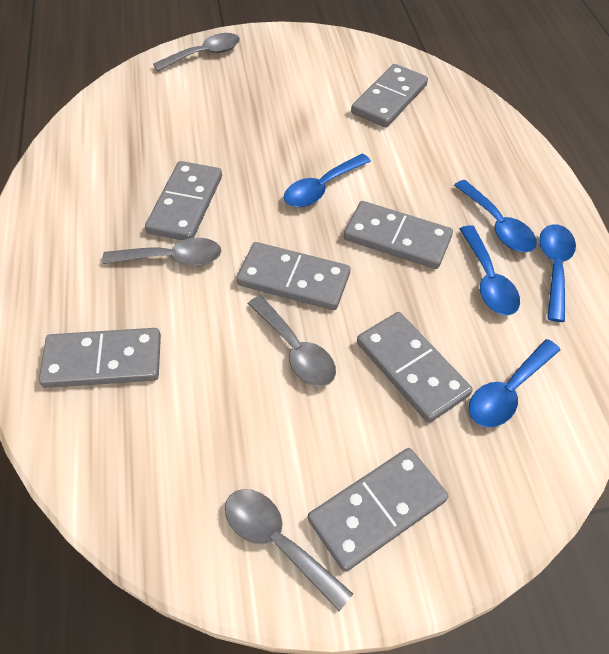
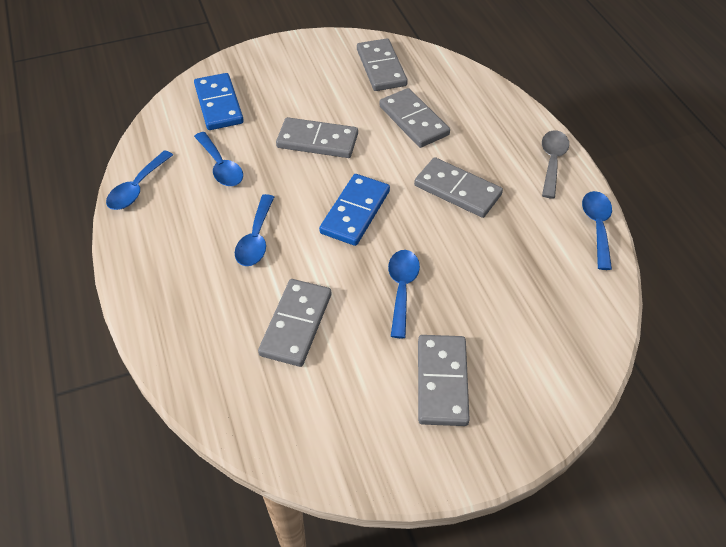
blue domino: 0 -> 2
grey domino: 7 -> 6
grey spoon: 4 -> 1

